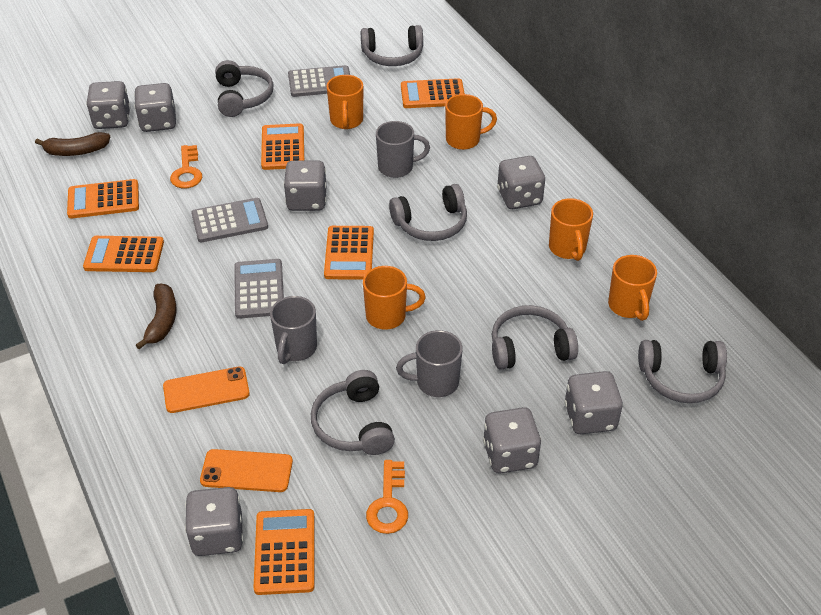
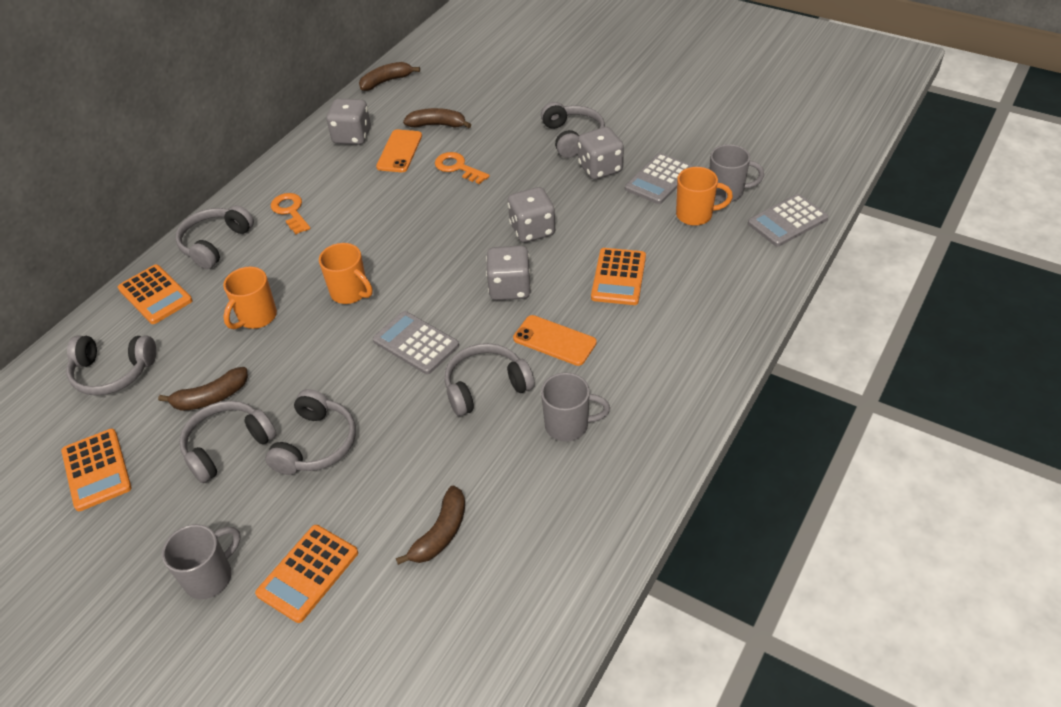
brown banana: 2 -> 4
grey dice: 7 -> 4
orange calculator: 6 -> 4
orange mug: 5 -> 3

